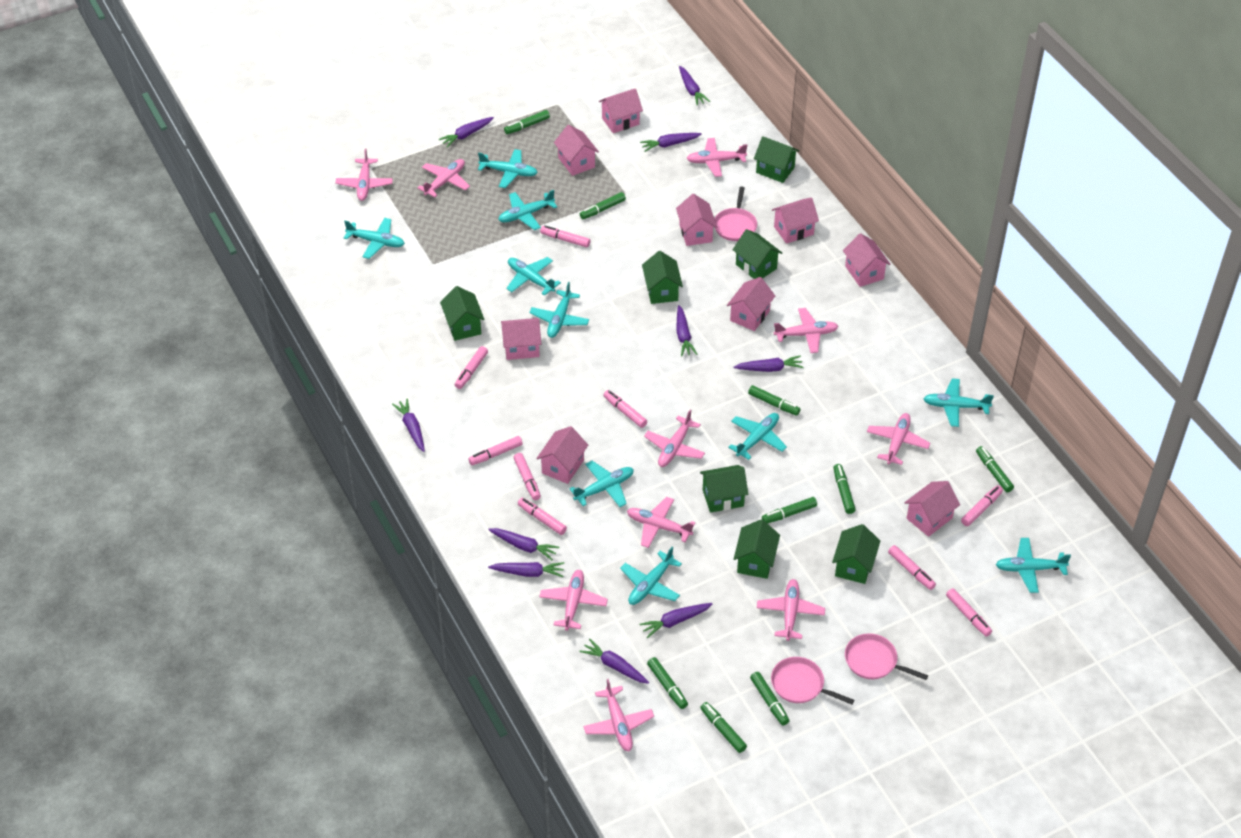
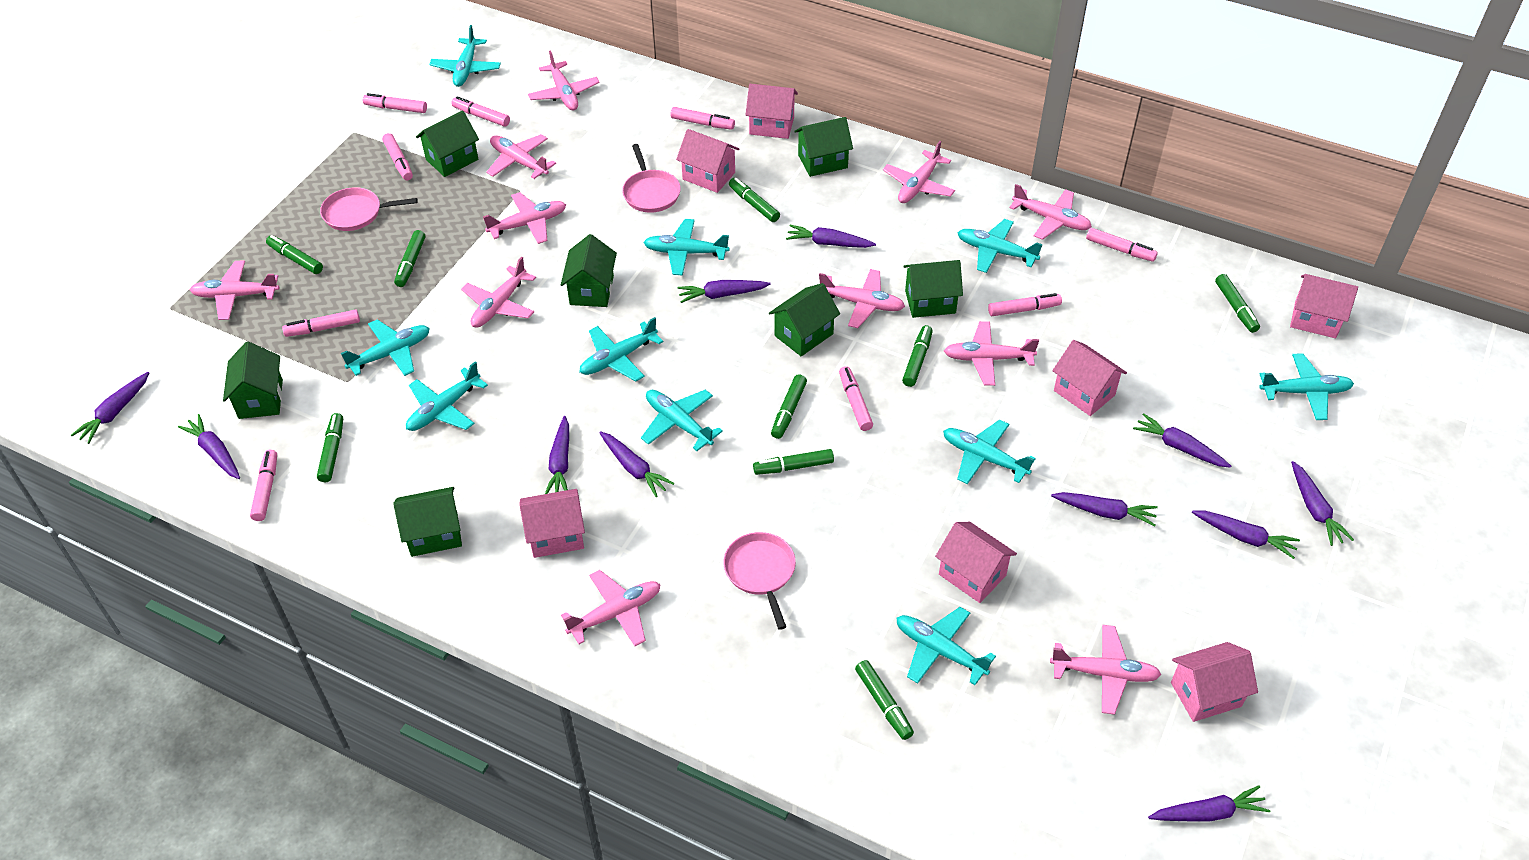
pink house: 9 -> 7
pink plane: 10 -> 11
purple carrot: 10 -> 11

